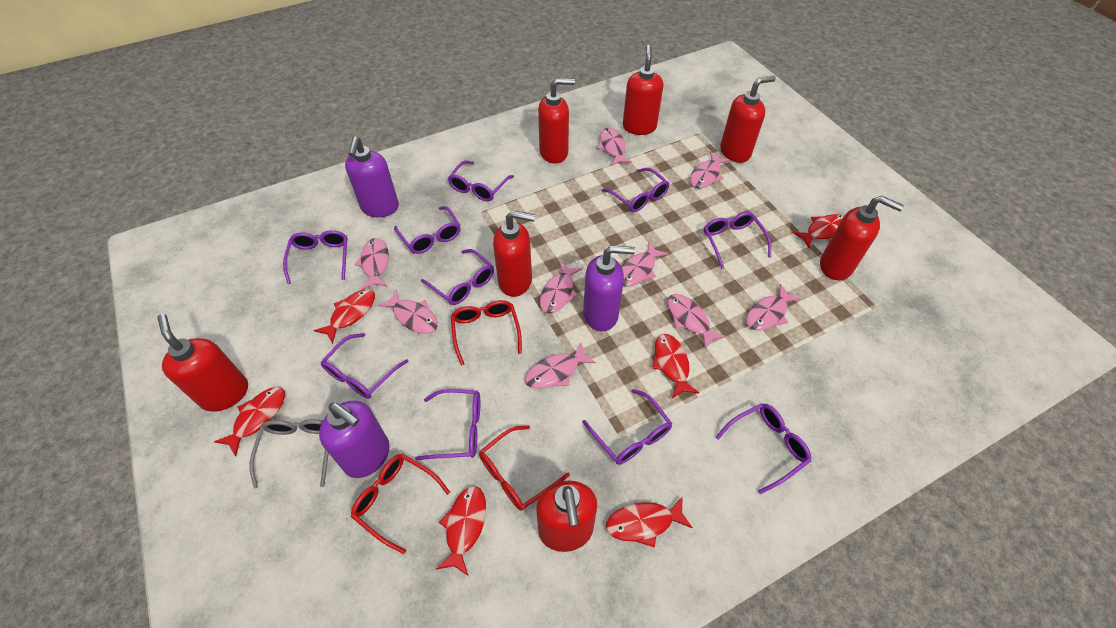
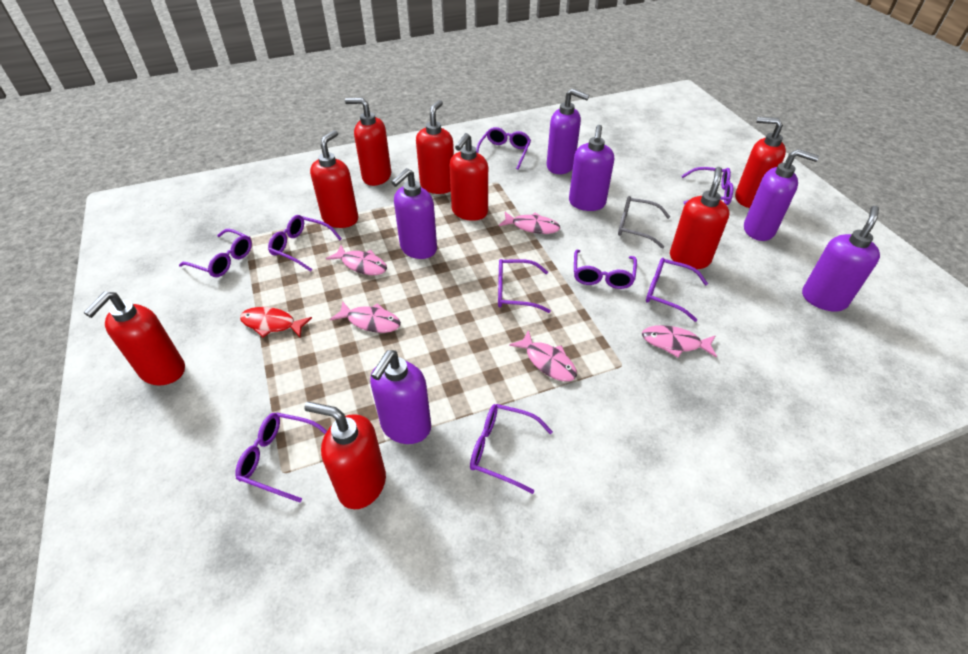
pink fish: 9 -> 5
purple glasses: 10 -> 9
purple soap dispenser: 3 -> 6
red fish: 6 -> 1
red glasses: 3 -> 0
red soap dispenser: 7 -> 8

